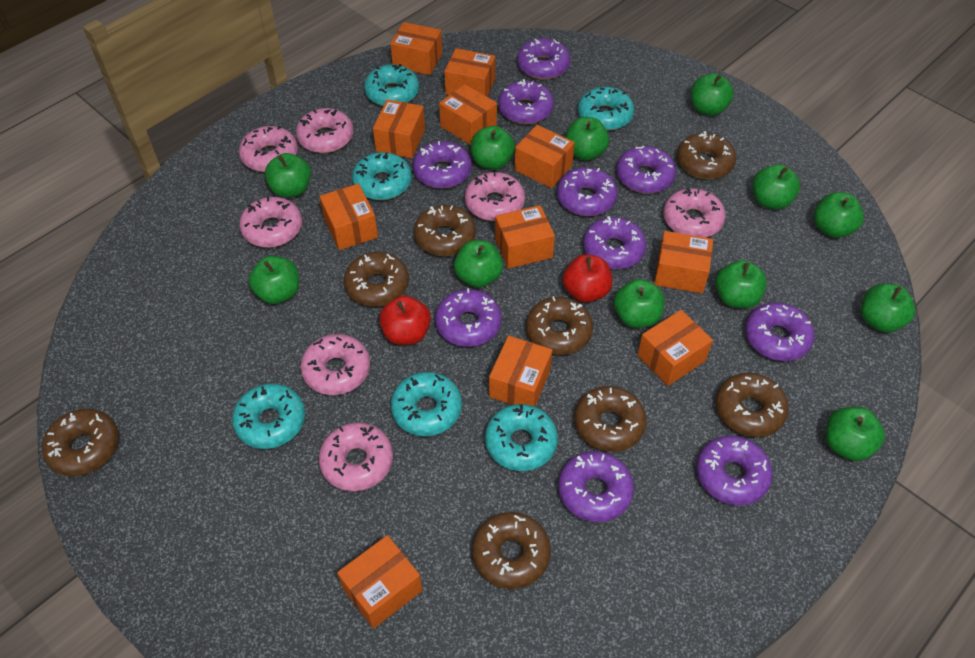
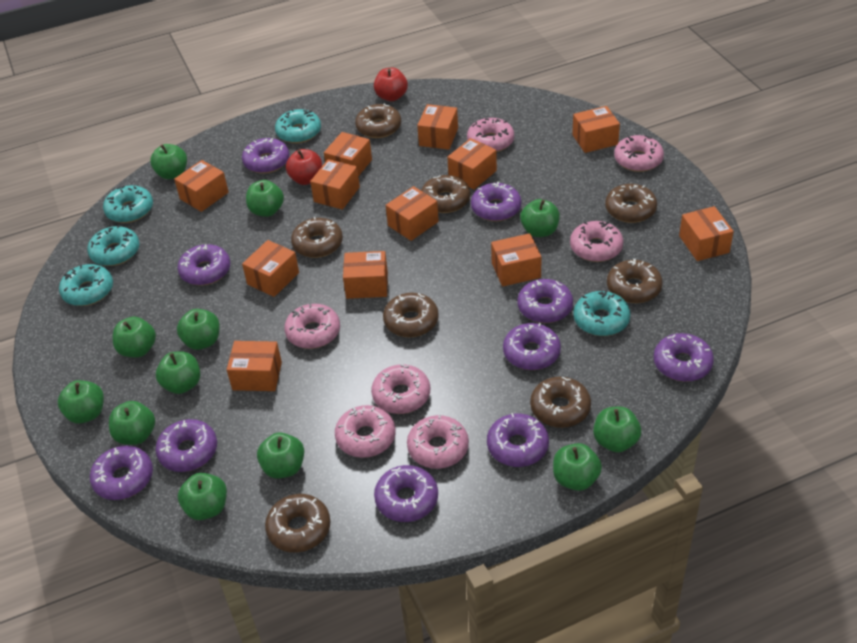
orange box: 11 -> 12
turquoise donut: 6 -> 5

